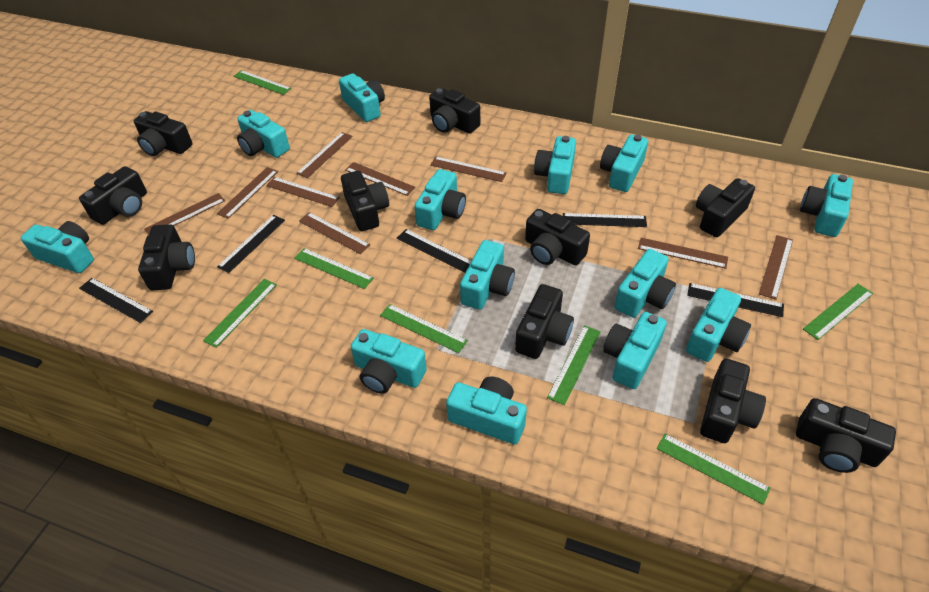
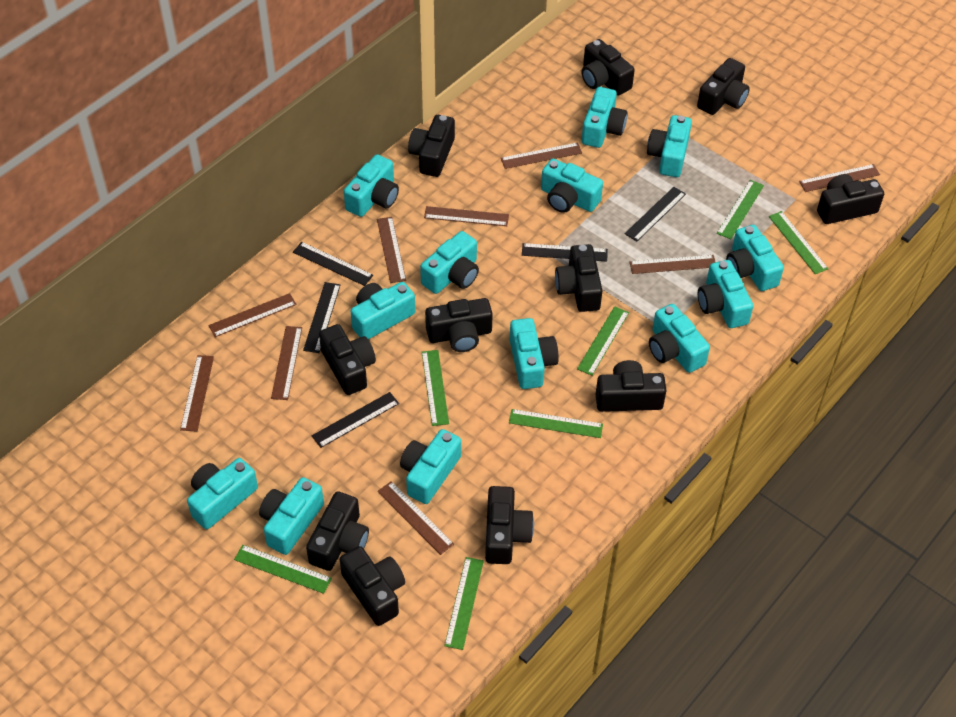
black camera: 10 -> 11

